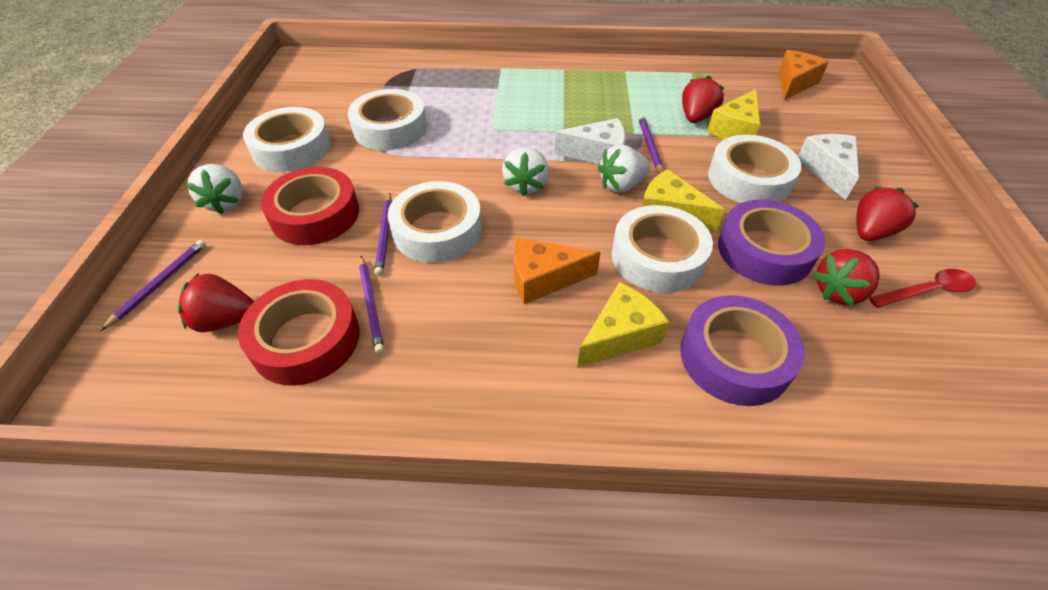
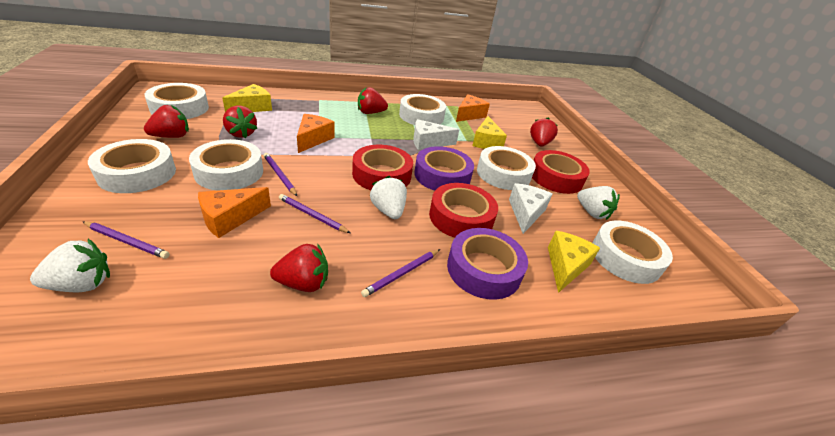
orange cheese: 2 -> 3
red spoon: 1 -> 0
red strawberry: 4 -> 5
red tape: 2 -> 3
white tape: 5 -> 6

